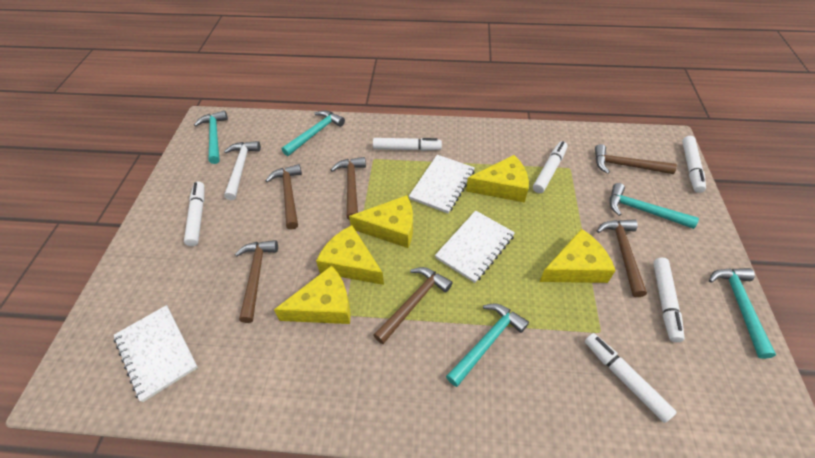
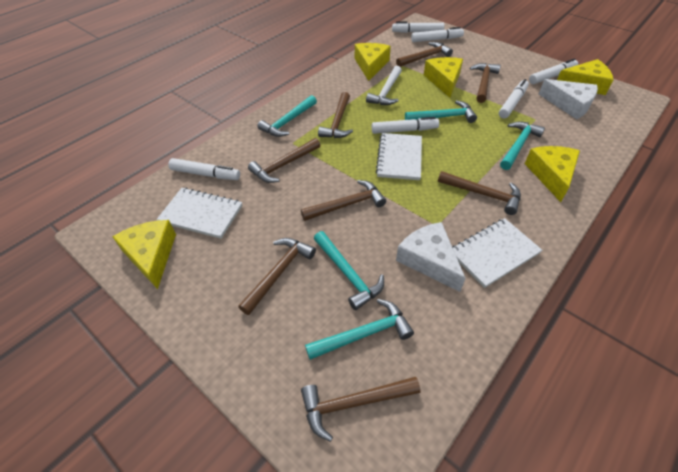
brown hammer: 6 -> 8
white cheese: 0 -> 2

